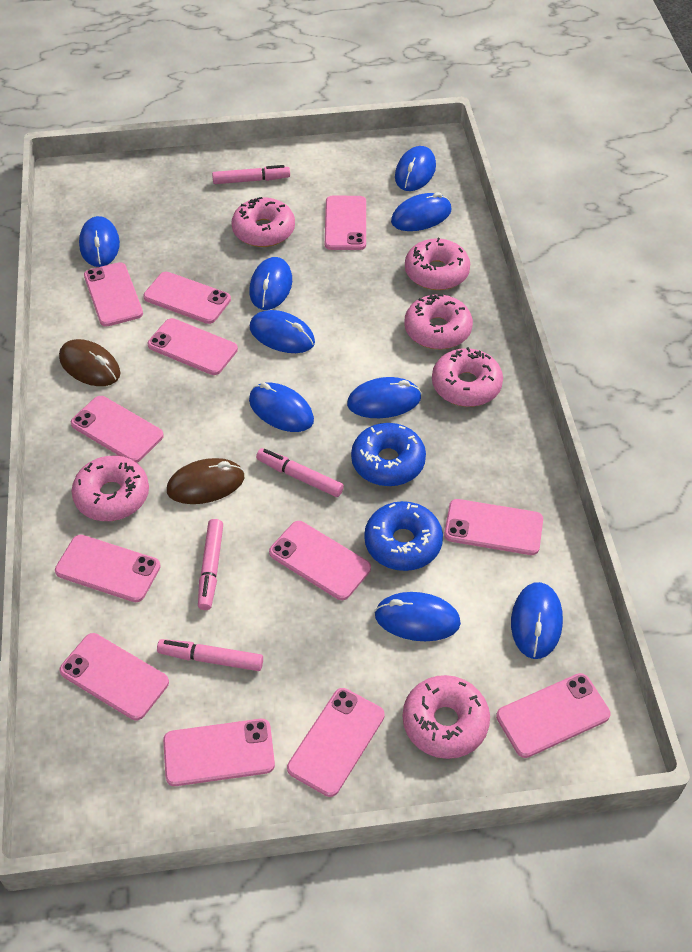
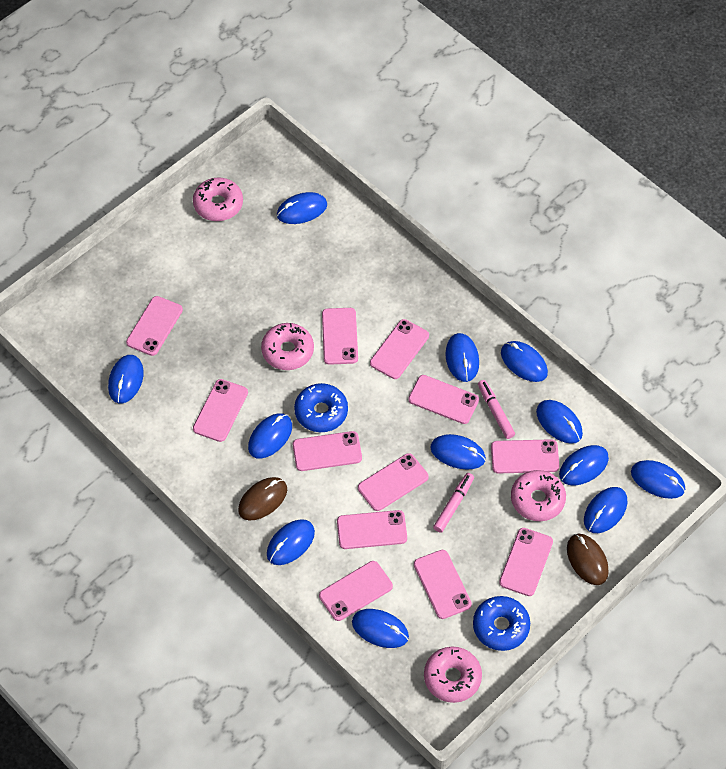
blue mouse: 9 -> 12
pink donut: 6 -> 4
pink marker: 4 -> 2

